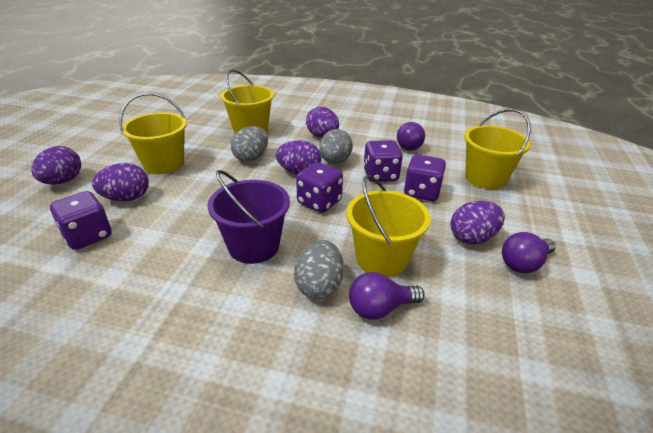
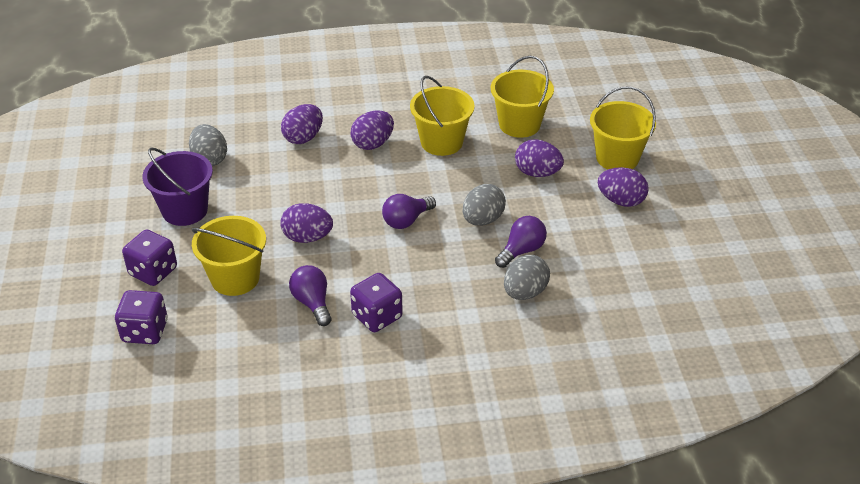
purple dice: 4 -> 3

